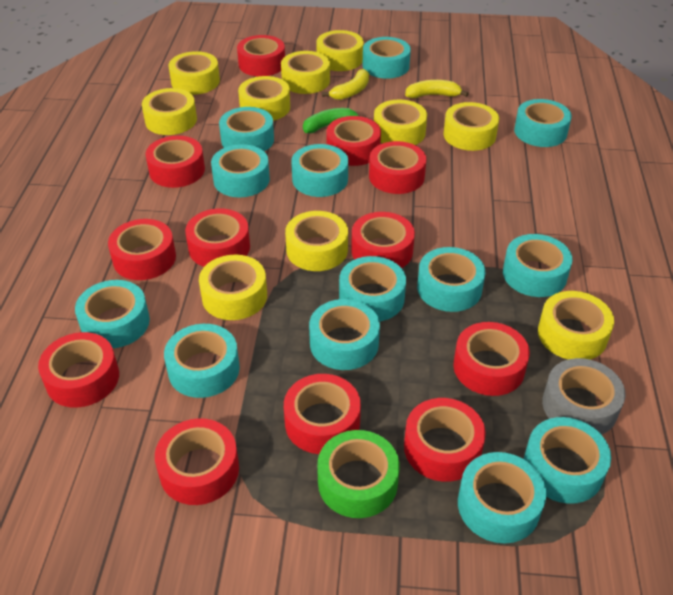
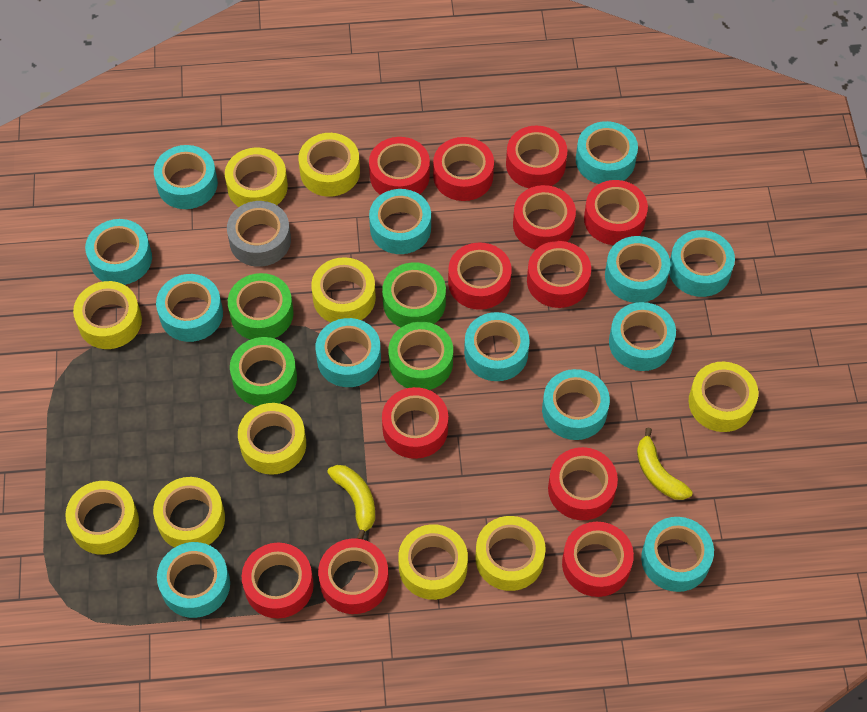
green banana: 1 -> 0
green tape: 1 -> 4

